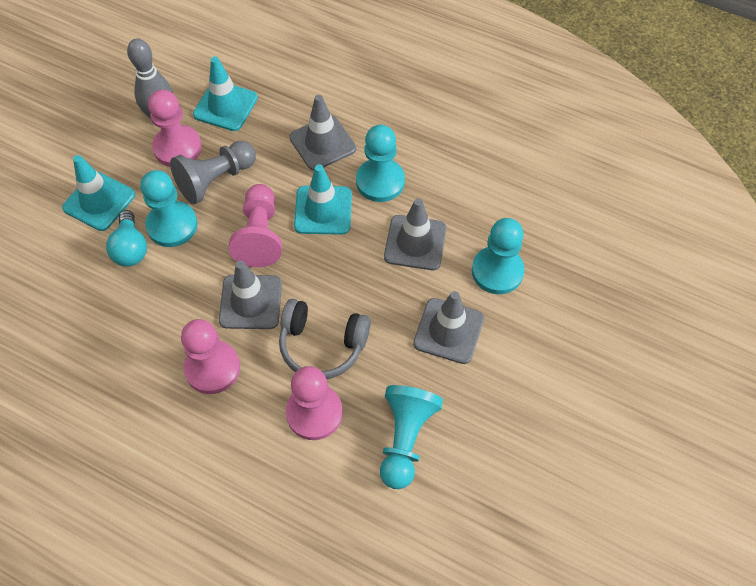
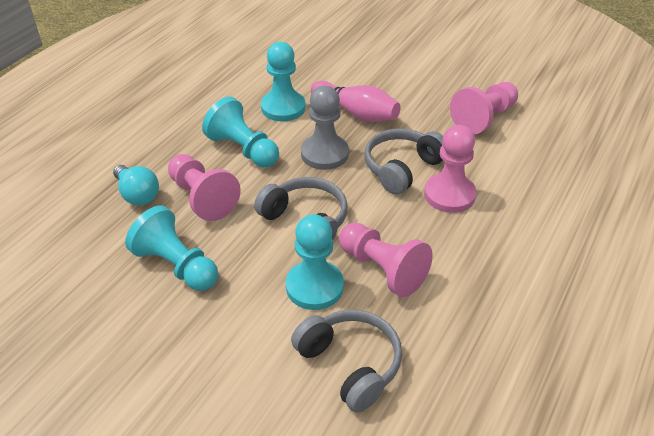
grey bowling pin: 1 -> 0
grey headphones: 1 -> 3
grey traffic cone: 4 -> 0
pink bowling pin: 0 -> 1
turquoise traffic cone: 3 -> 0

